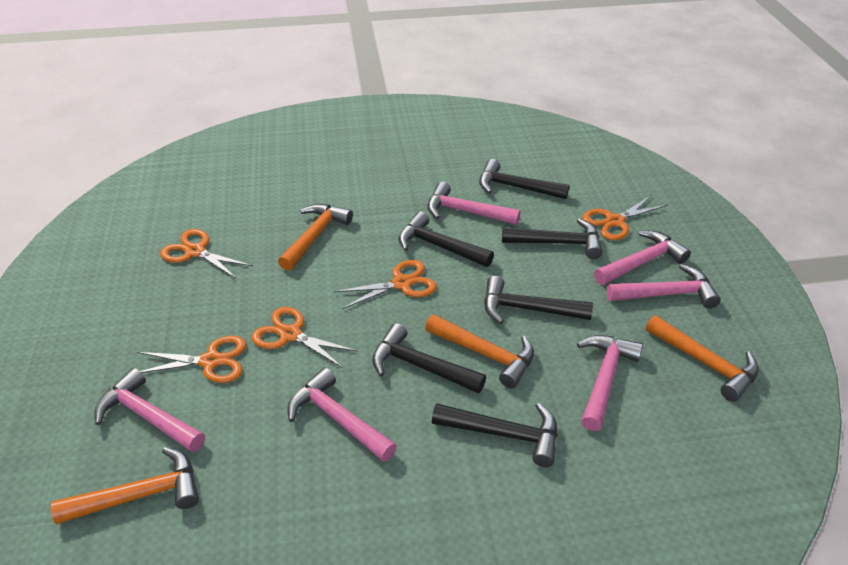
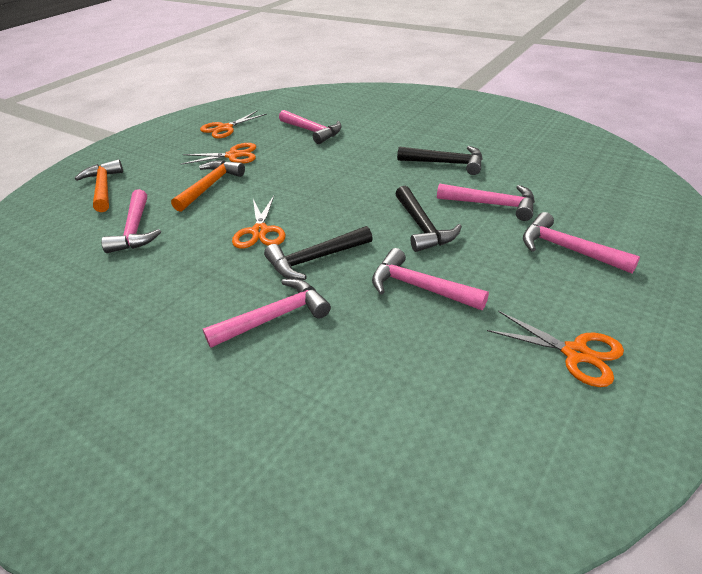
black hammer: 6 -> 3
orange hammer: 4 -> 2
orange scissors: 5 -> 4

